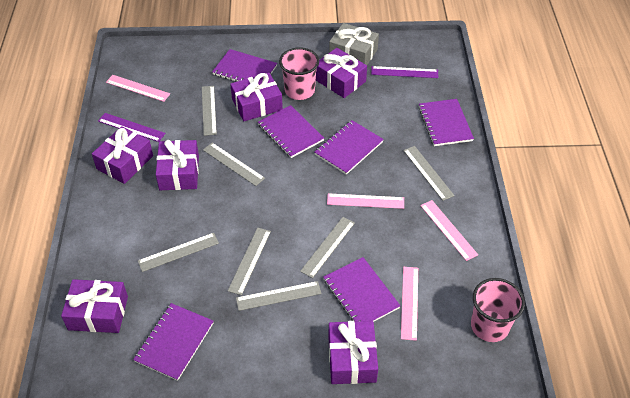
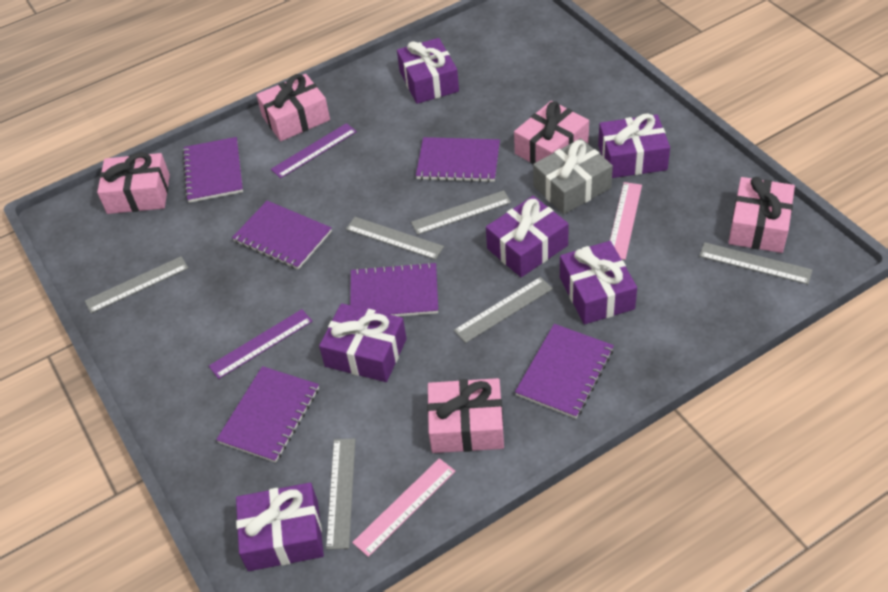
grey ruler: 7 -> 6
pink cup: 2 -> 0
pink gift: 0 -> 5
pink ruler: 4 -> 2

